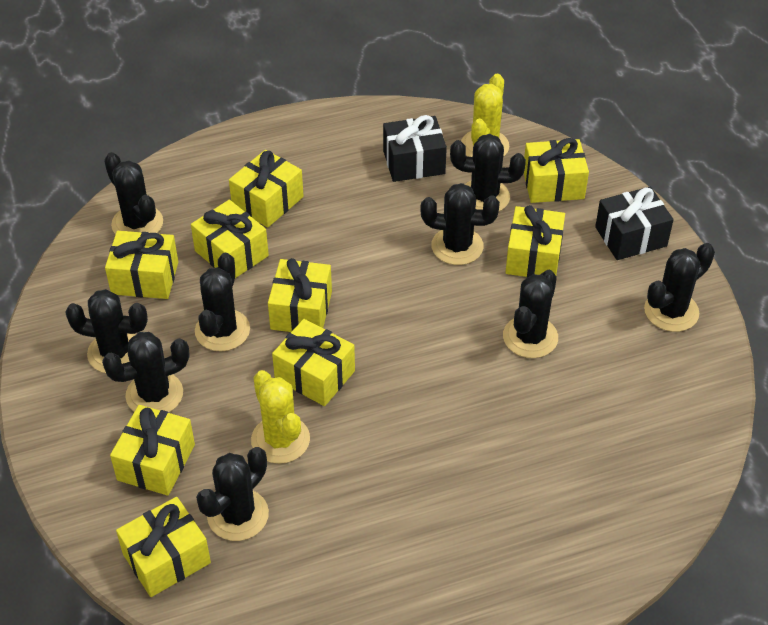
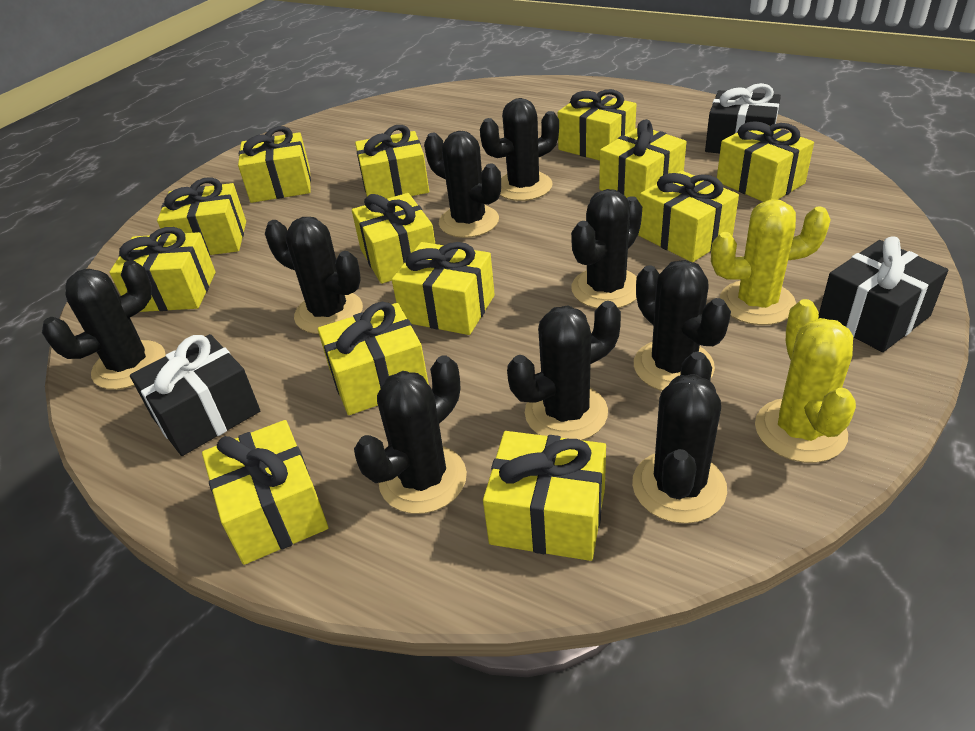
black gift: 2 -> 3
yellow gift: 9 -> 13

